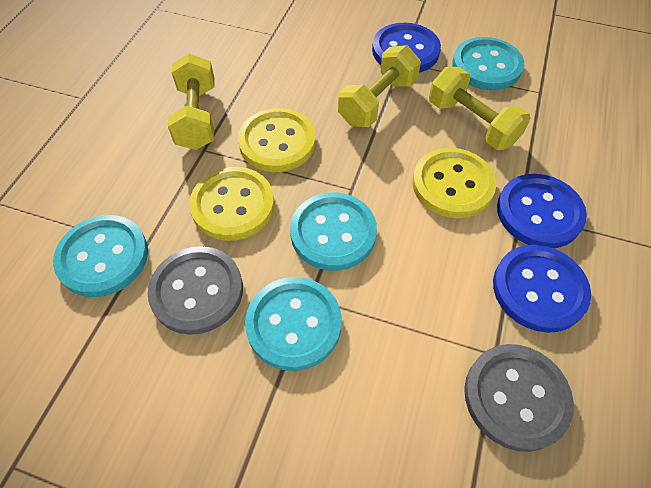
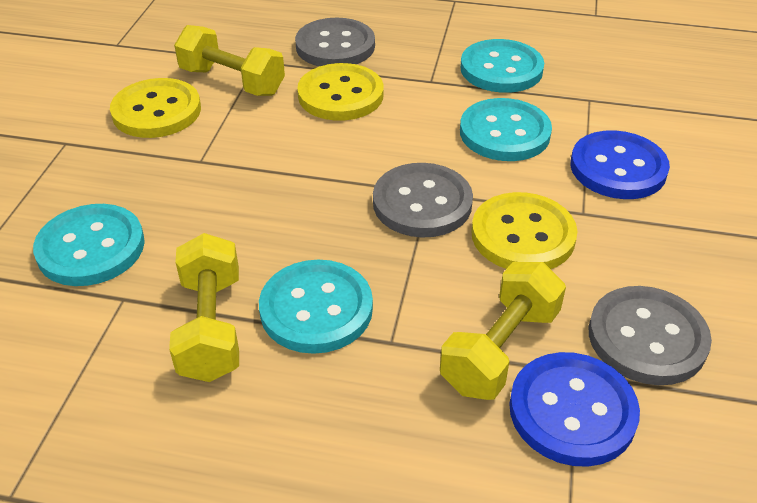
blue button: 3 -> 2
grey button: 2 -> 3

